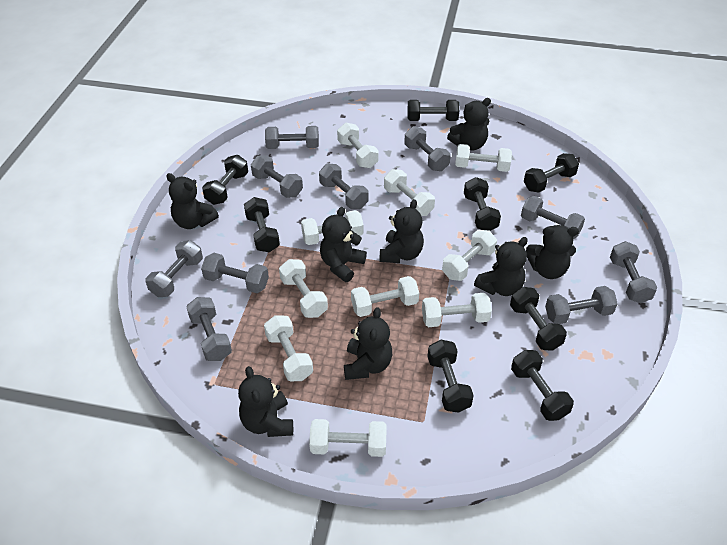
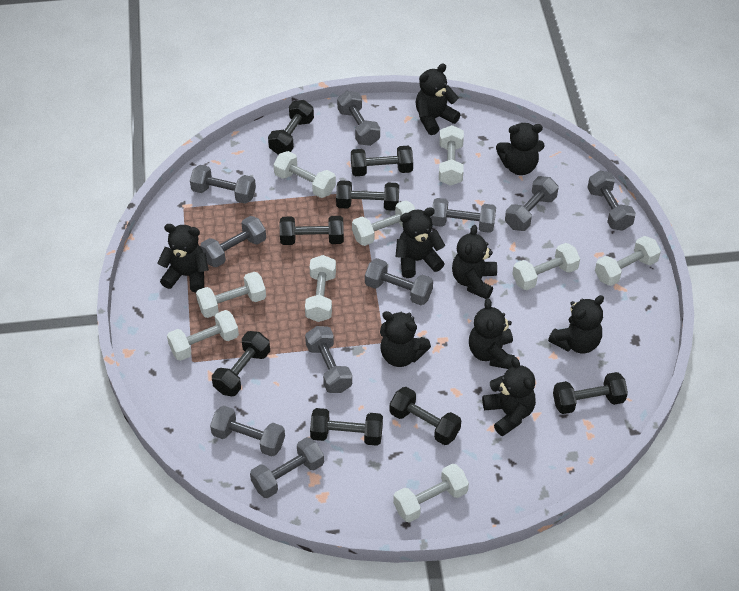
black teddy bear: 8 -> 9
white dumbbell: 10 -> 9

